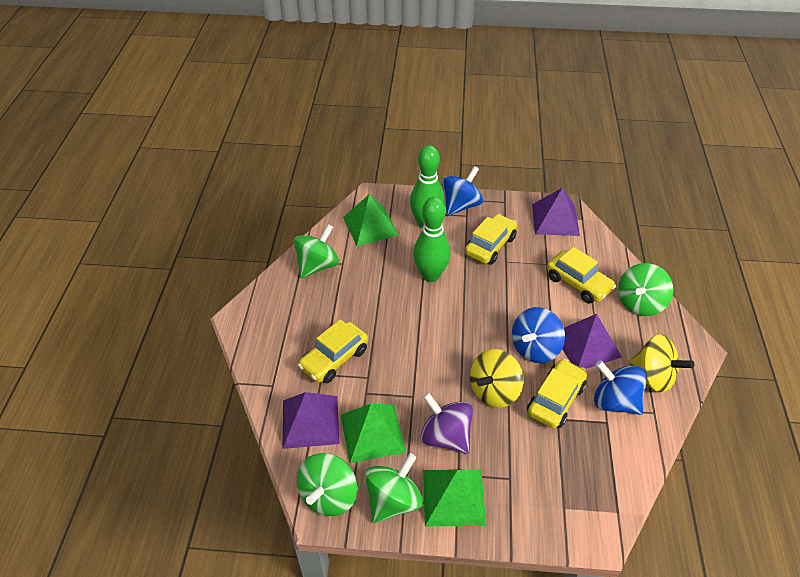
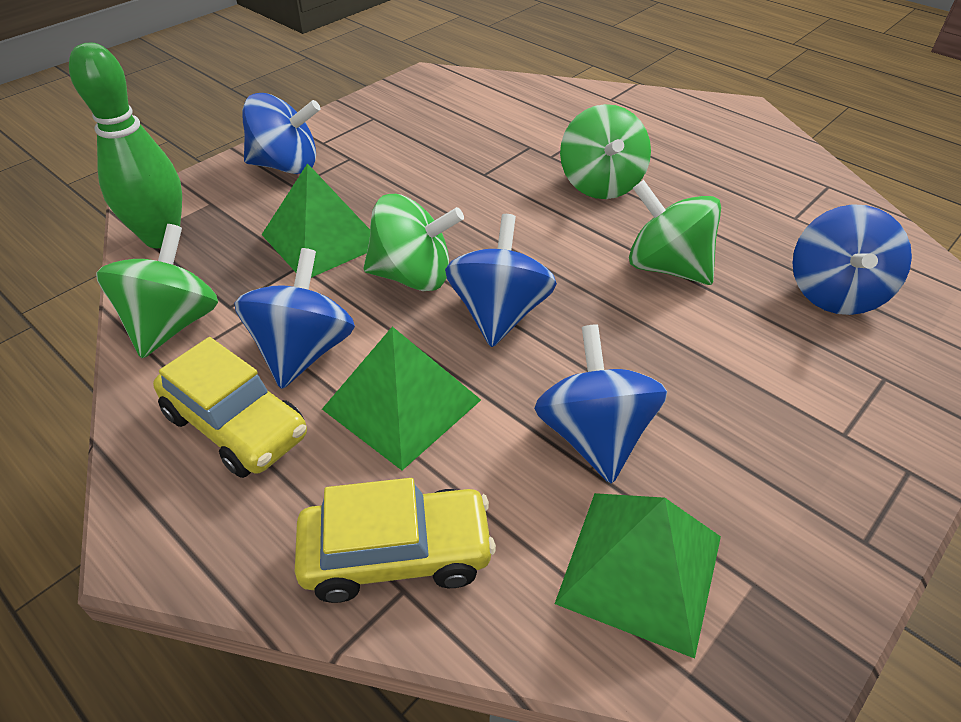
blue spinning top: 3 -> 5
green bowling pin: 2 -> 1
purple pyramid: 3 -> 0
purple spinning top: 1 -> 0
yellow car: 4 -> 2
yellow spinning top: 2 -> 0

